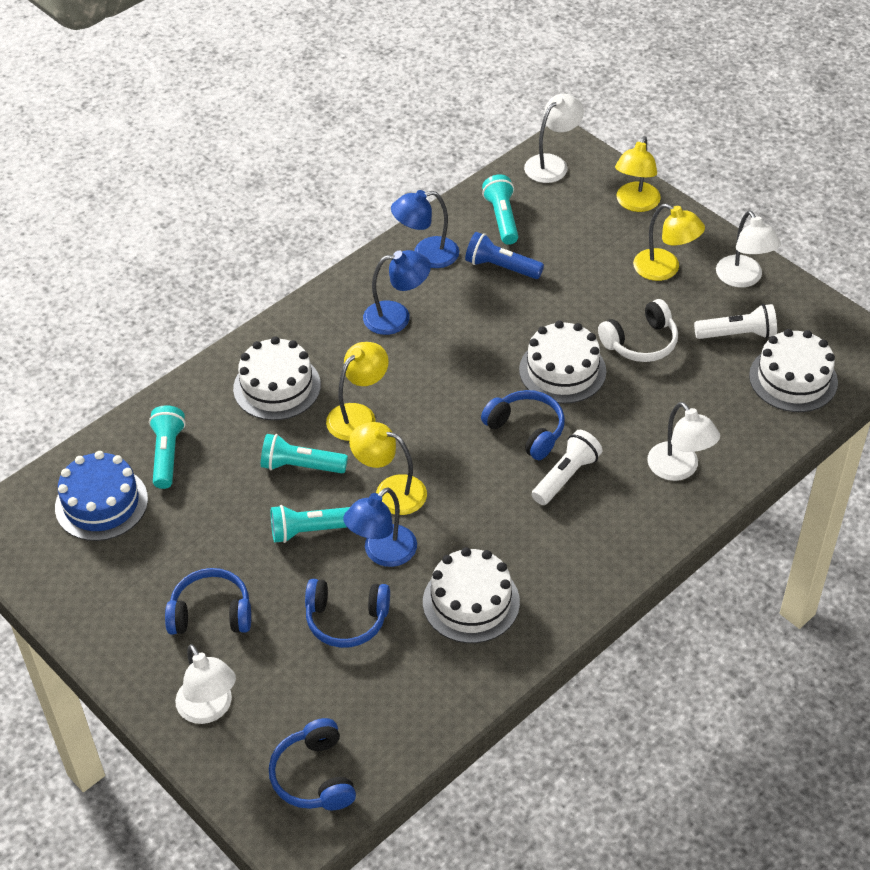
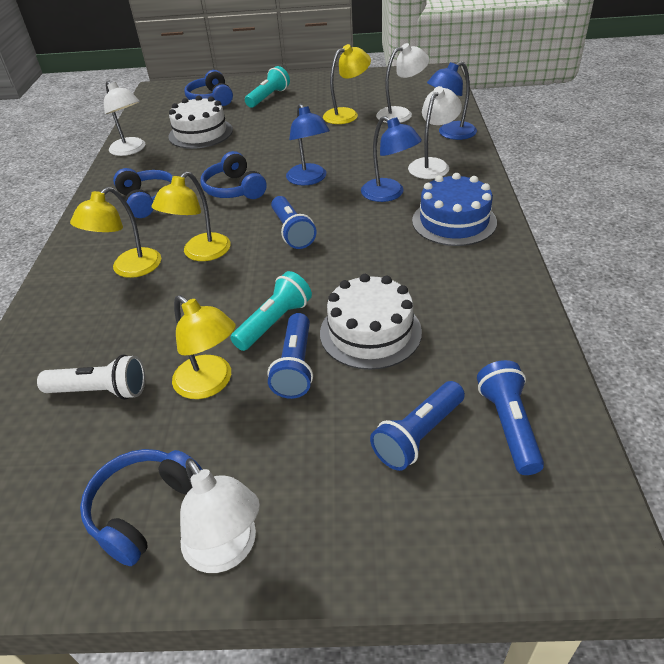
blue flashlight: 1 -> 4
turquoise flashlight: 4 -> 2
white cake: 4 -> 2
white flashlight: 2 -> 1
white headphones: 1 -> 0

